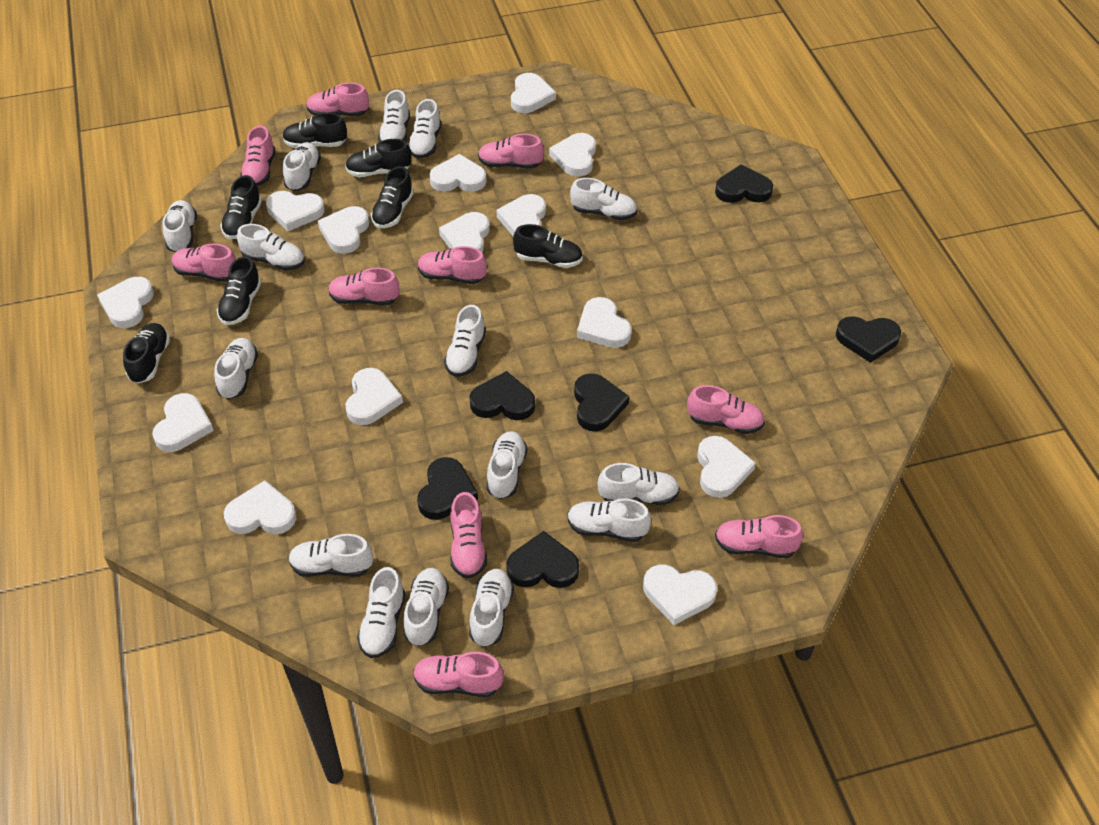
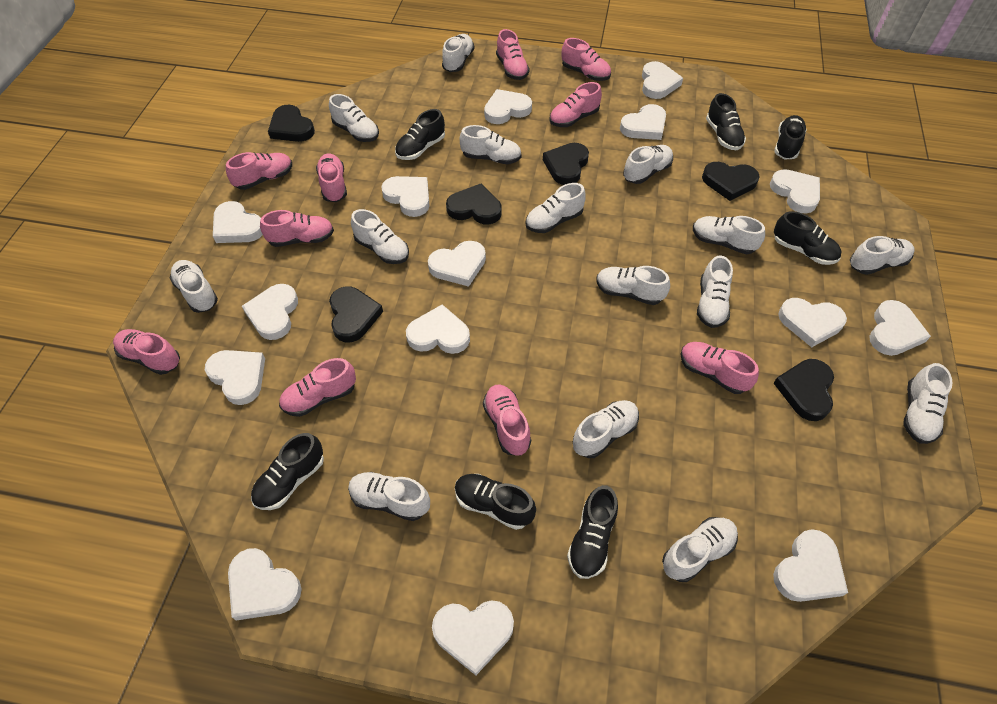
white heart: 14 -> 15

